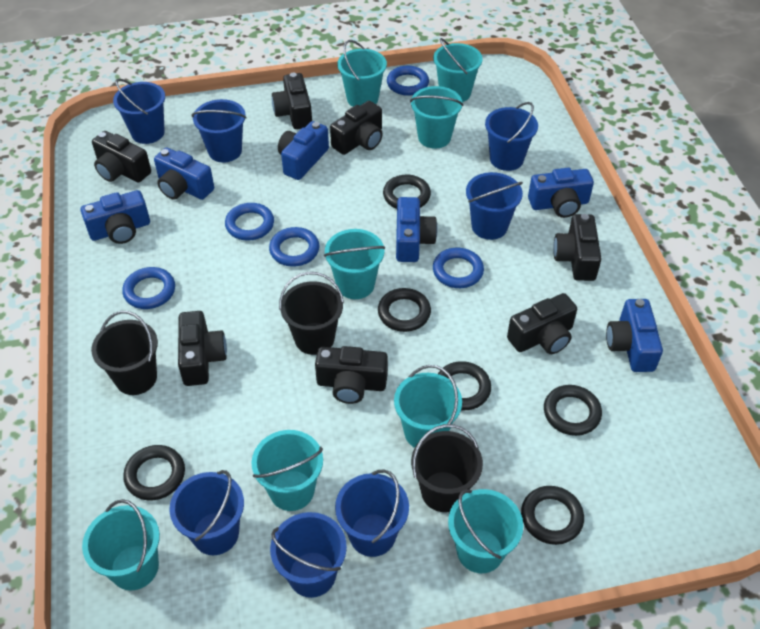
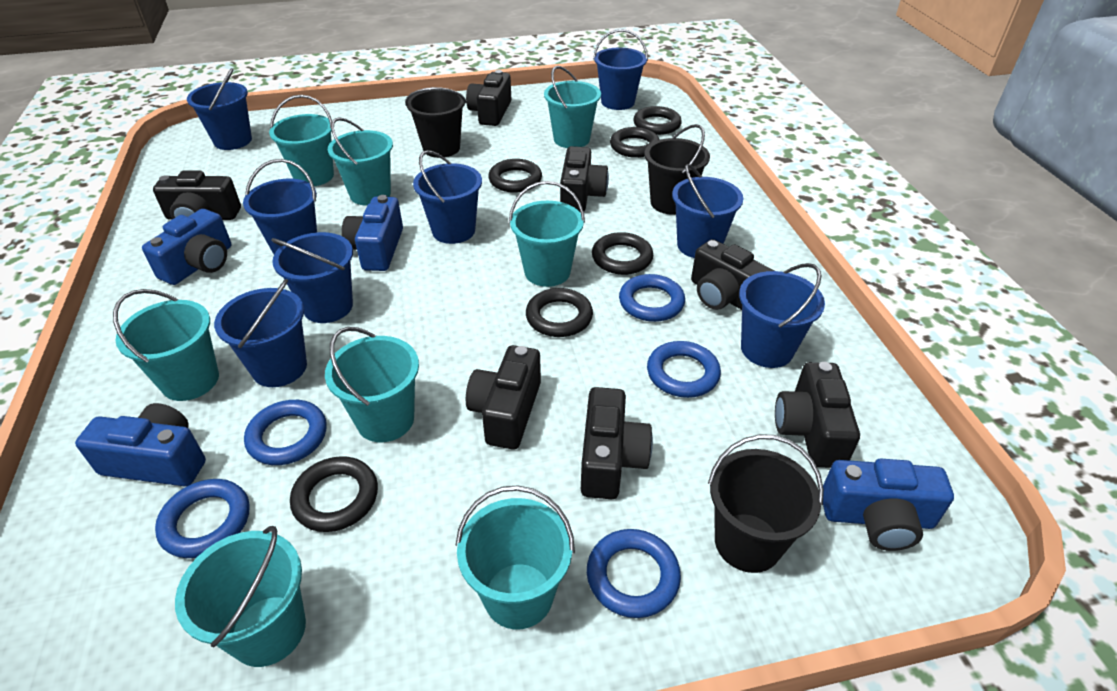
blue bucket: 7 -> 8
blue camera: 6 -> 4

